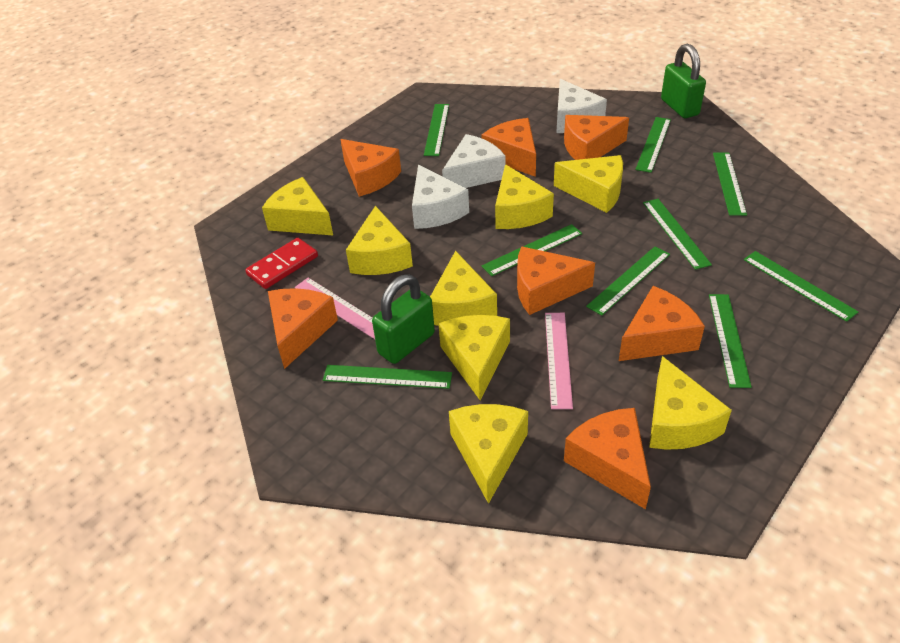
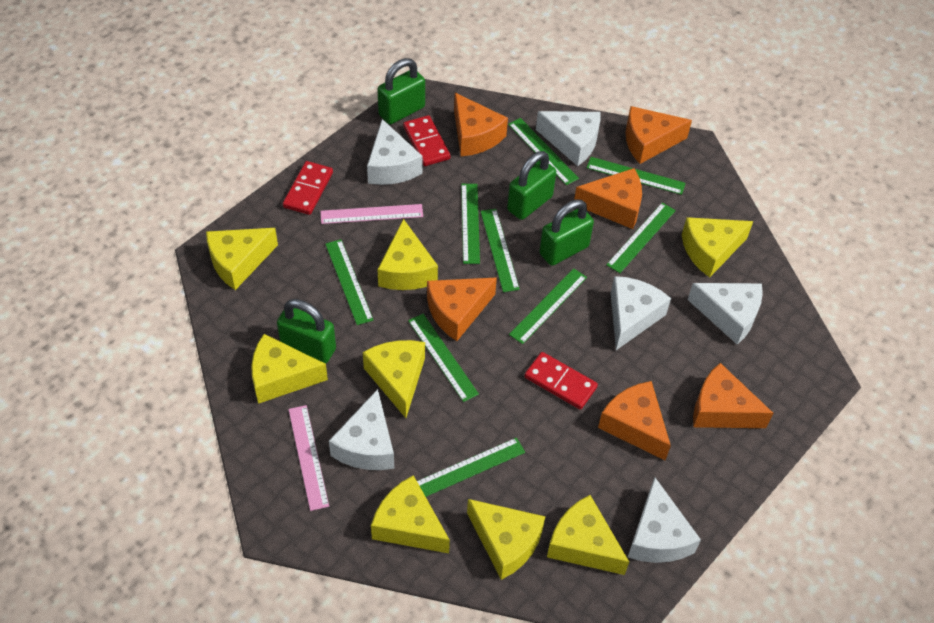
green padlock: 2 -> 4
orange cheese: 7 -> 6
red domino: 1 -> 3
white cheese: 3 -> 6

